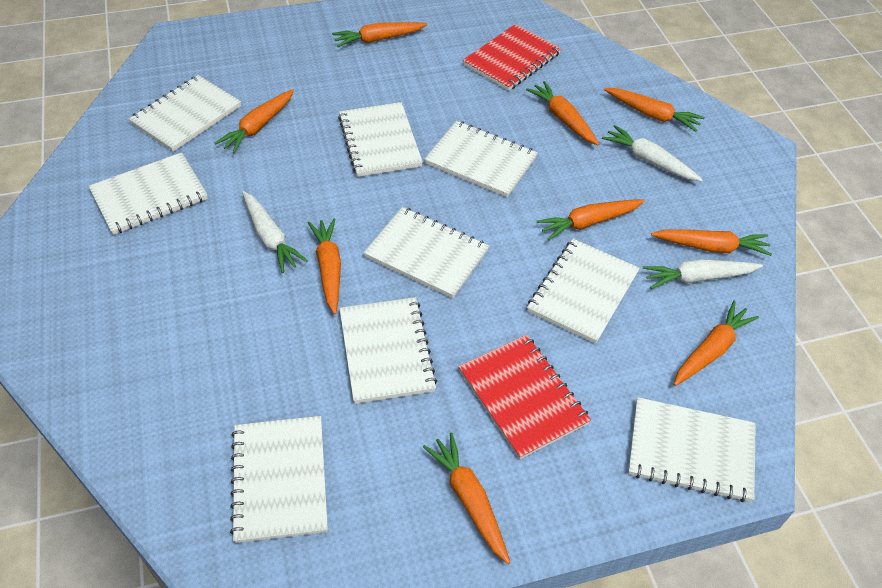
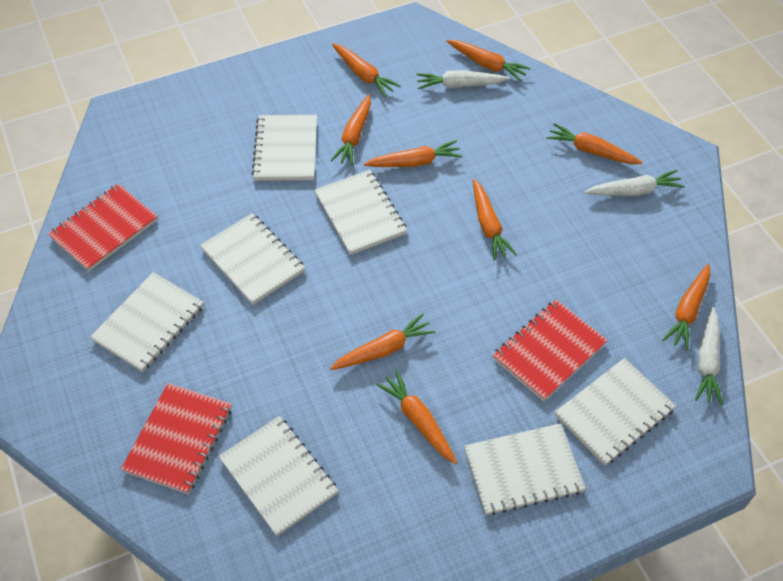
red notebook: 2 -> 3
white notebook: 9 -> 7

